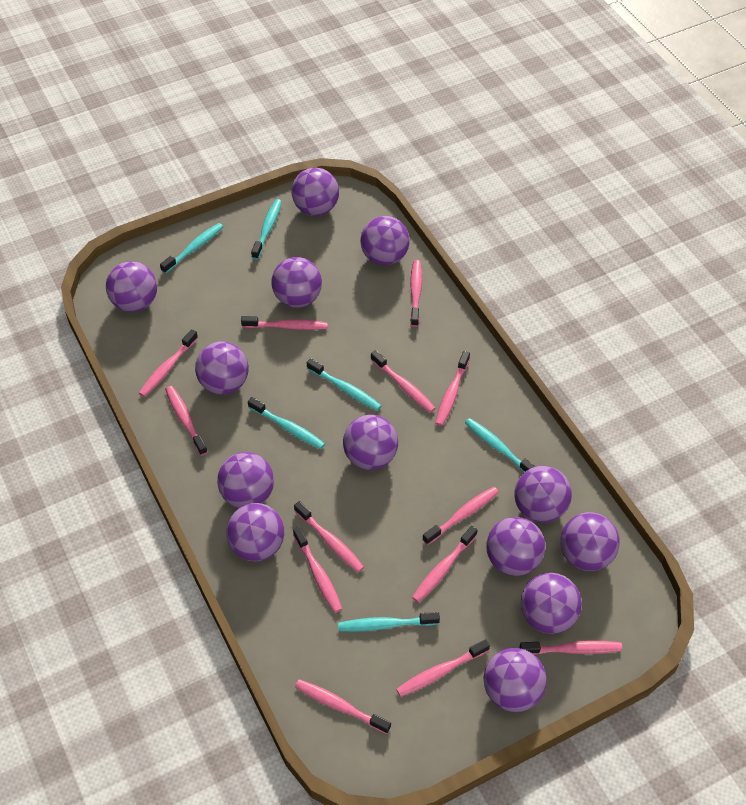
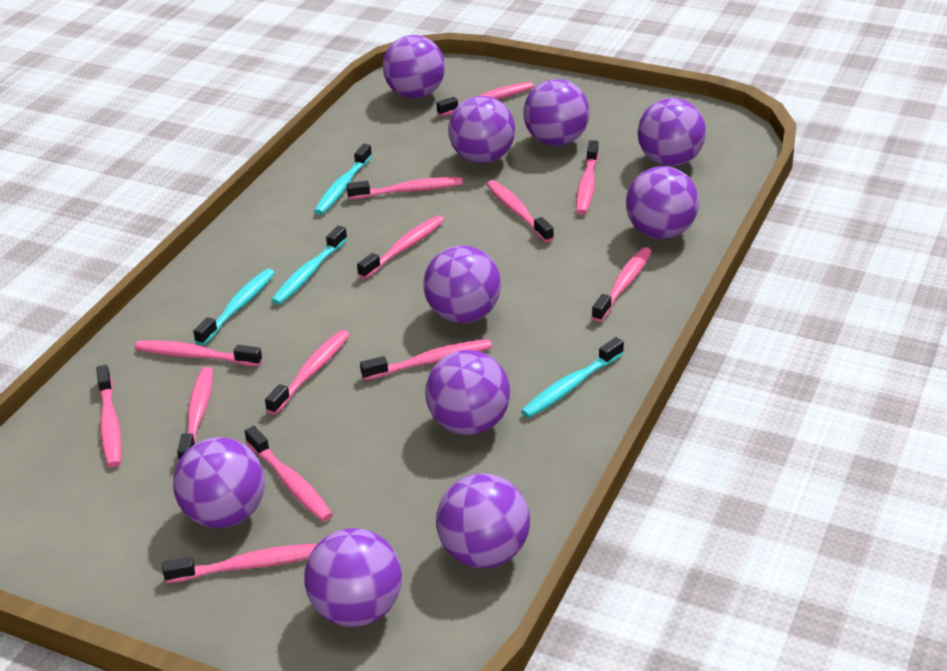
purple ball: 13 -> 10
turquoise toothbrush: 6 -> 4

